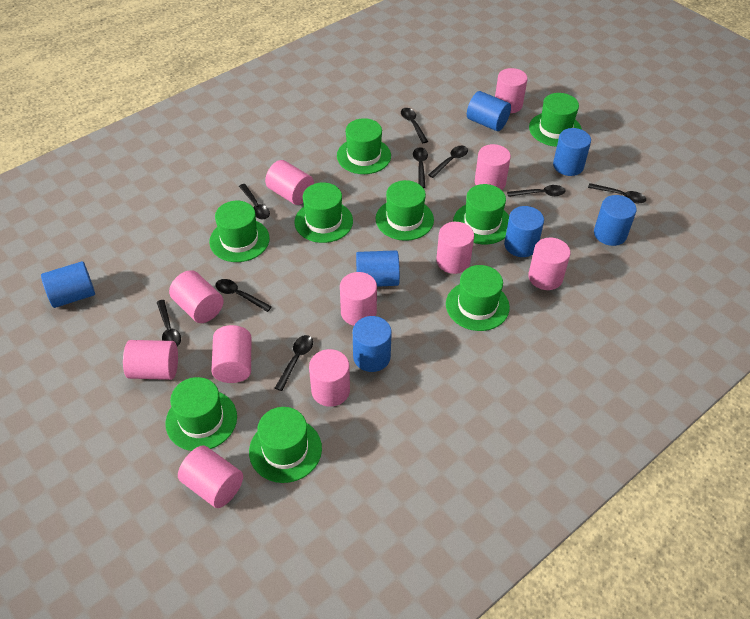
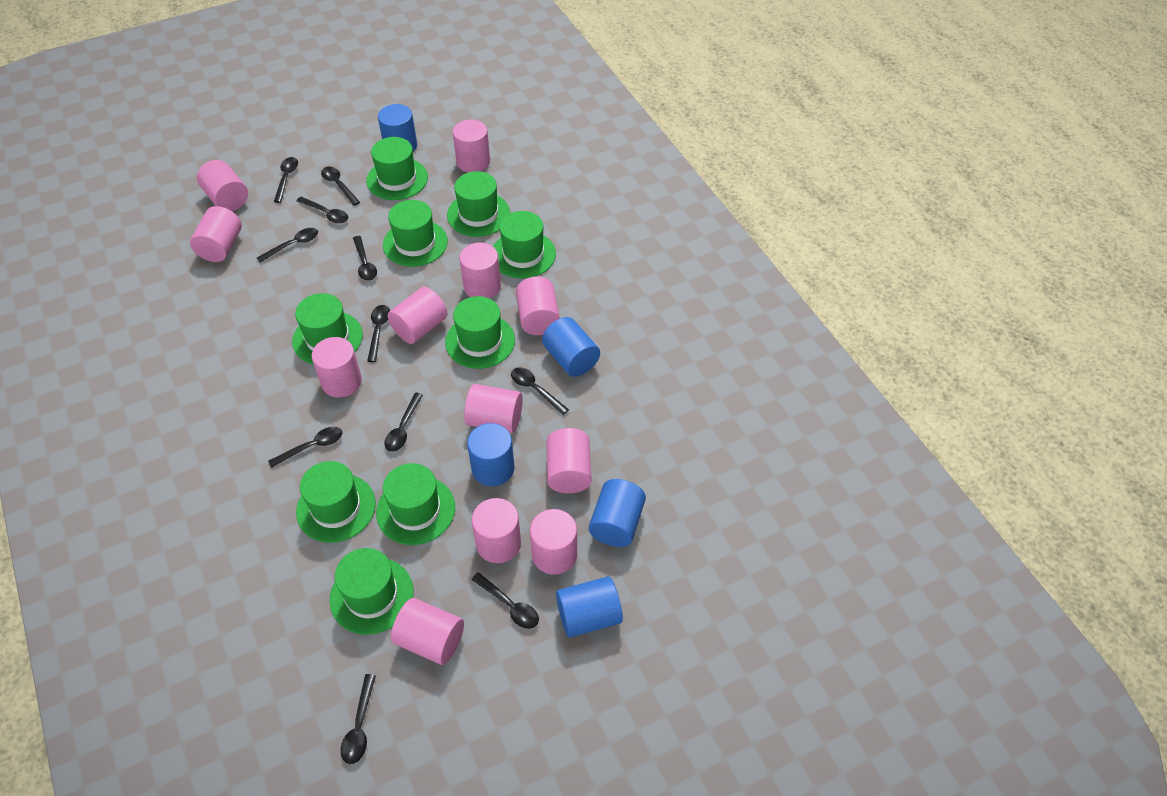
black spoon: 9 -> 11
blue cylinder: 7 -> 5
pink cylinder: 11 -> 12

